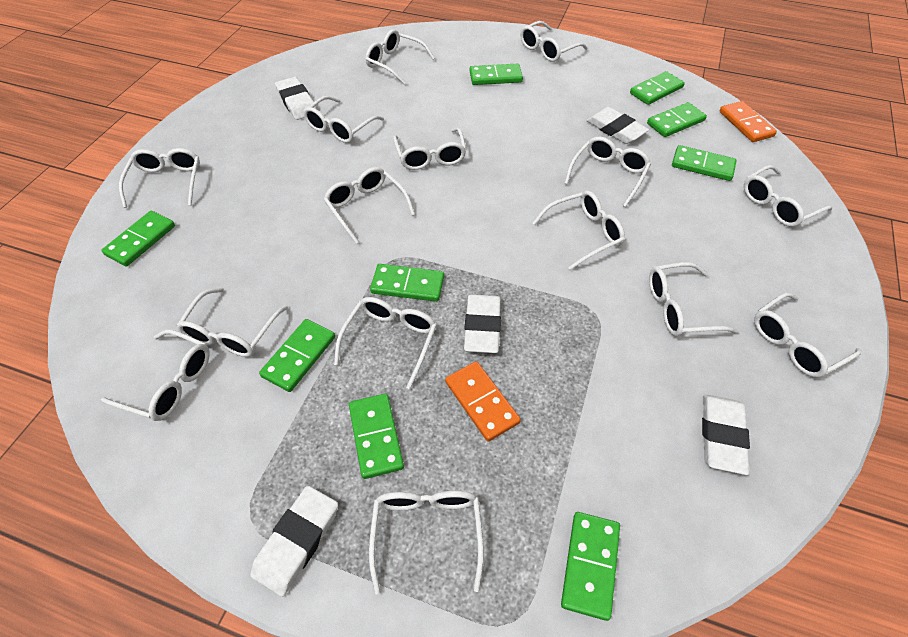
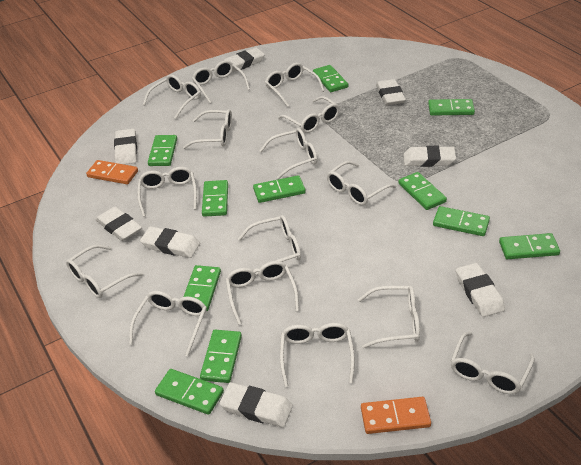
green domino: 9 -> 11
white eraser: 5 -> 8

